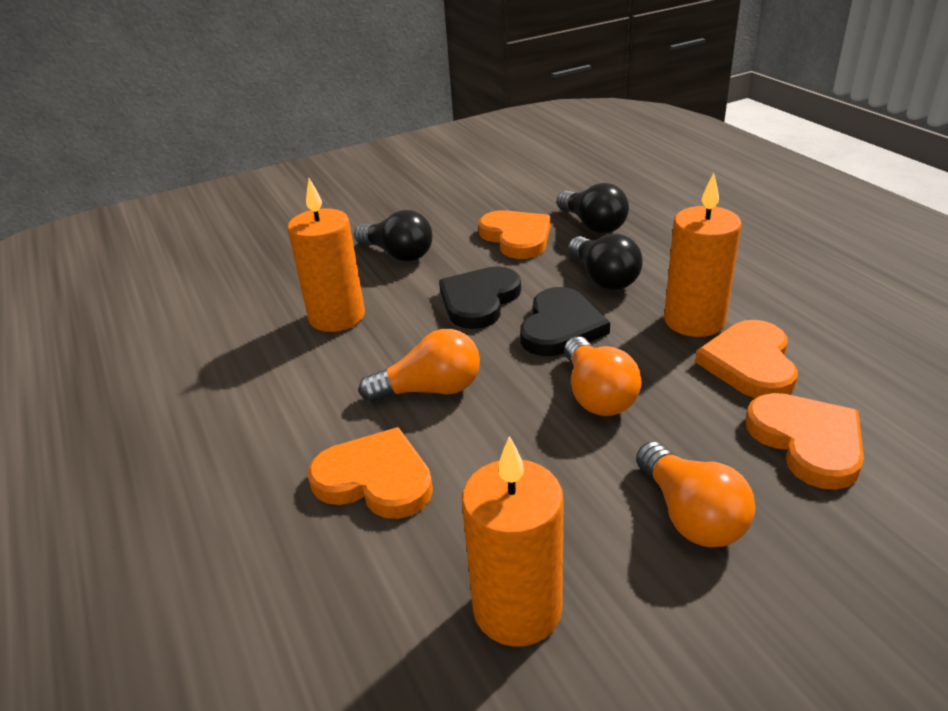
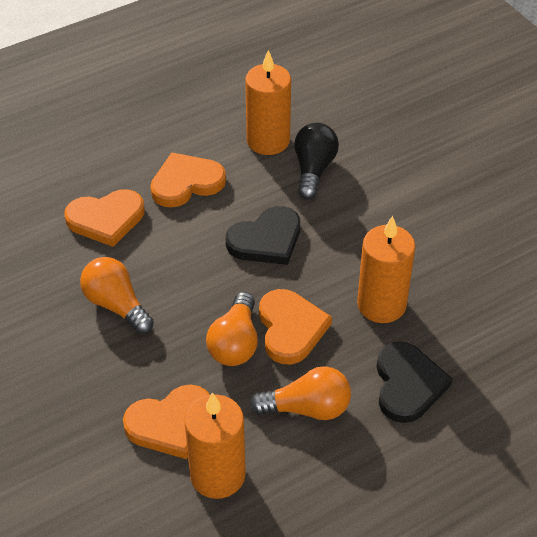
black light bulb: 3 -> 1

